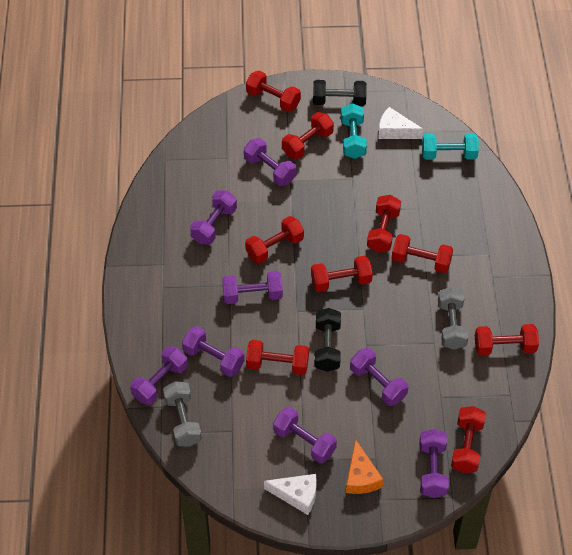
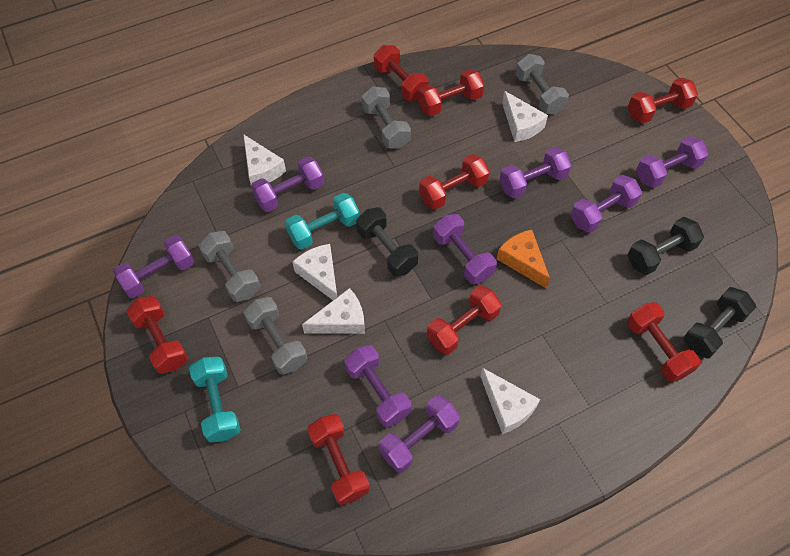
black dumbbell: 2 -> 3
grey dumbbell: 2 -> 4
red dumbbell: 9 -> 8
white cheese: 2 -> 5

